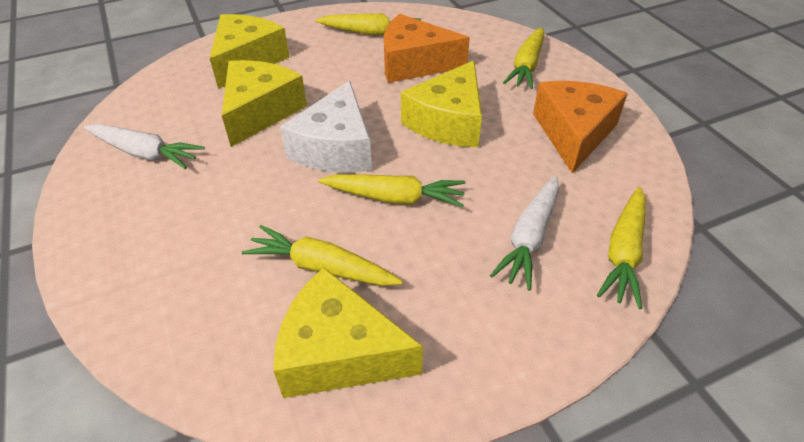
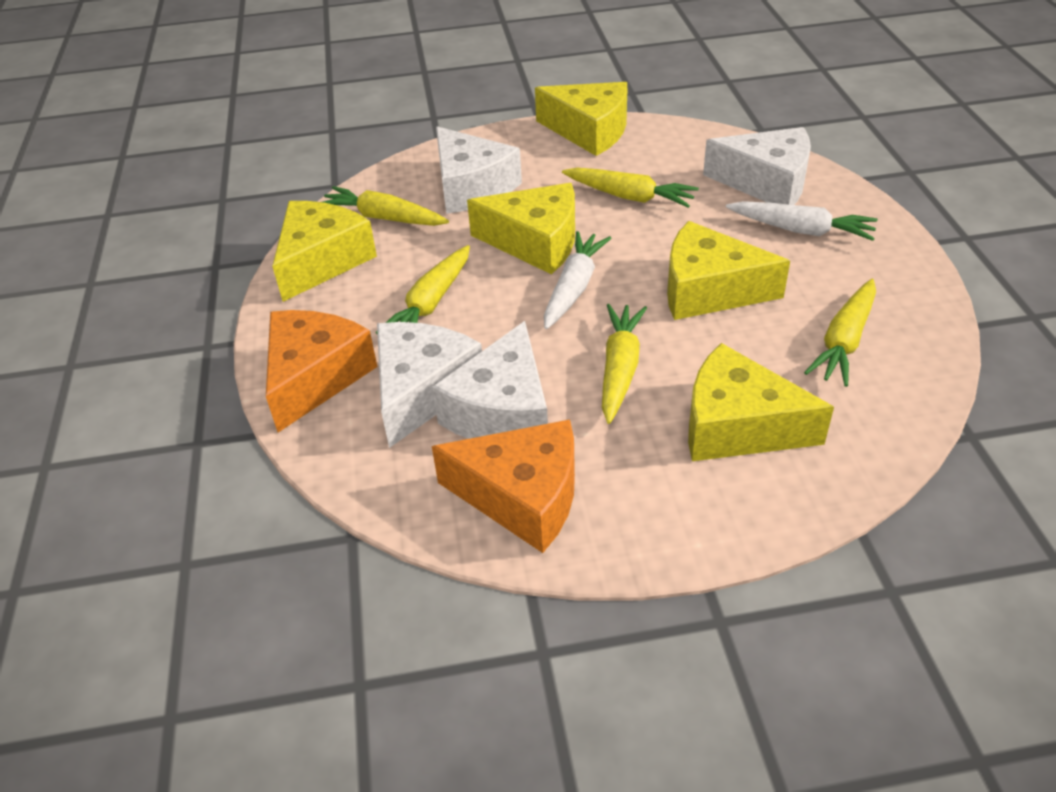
white cheese: 1 -> 4
yellow cheese: 4 -> 5

